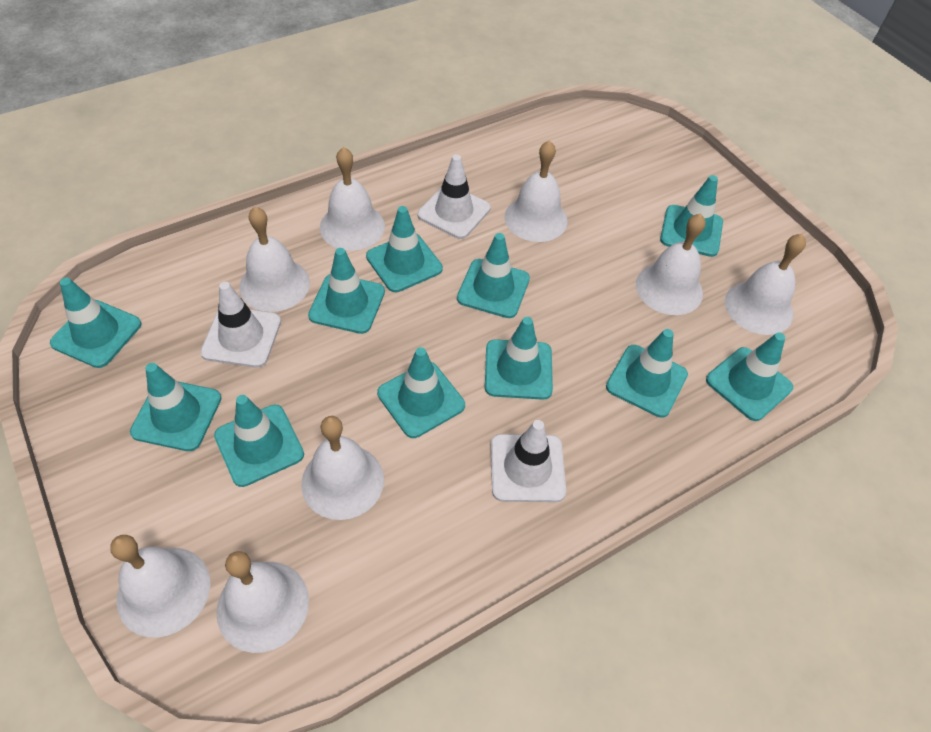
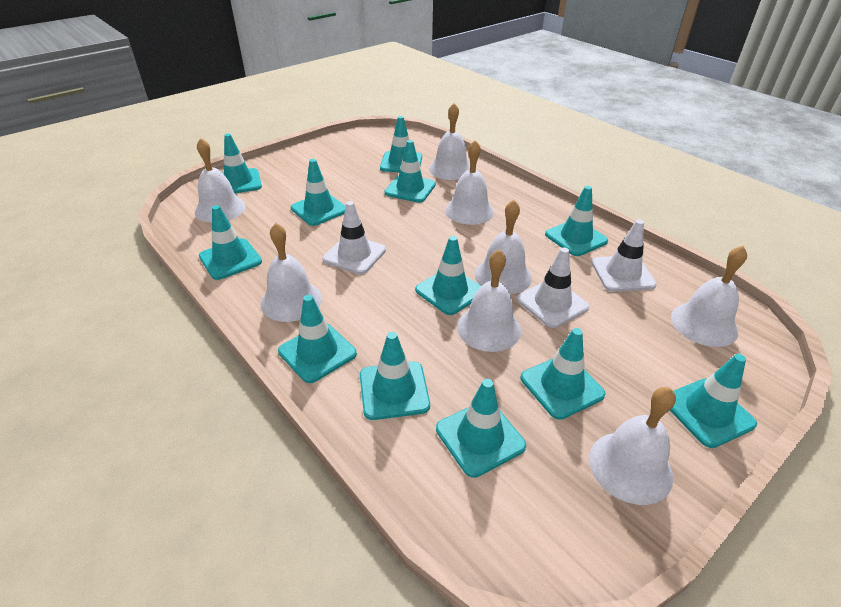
turquoise traffic cone: 11 -> 12

